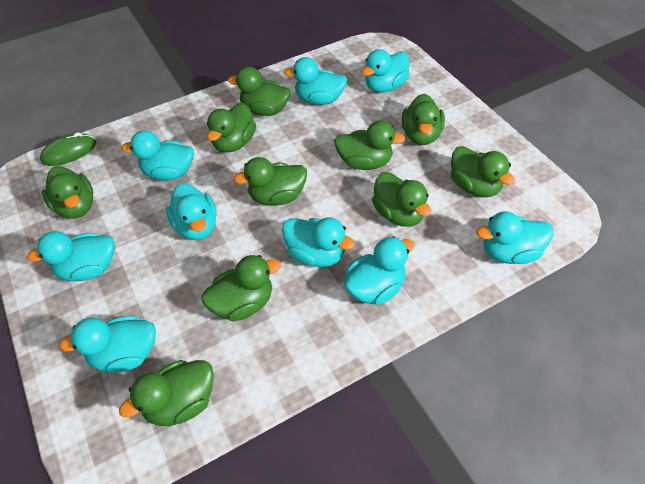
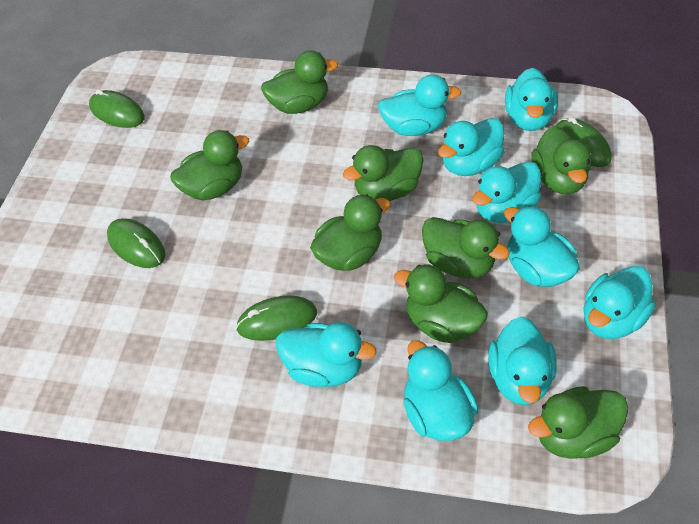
green duck: 10 -> 8
green mouse: 1 -> 4

